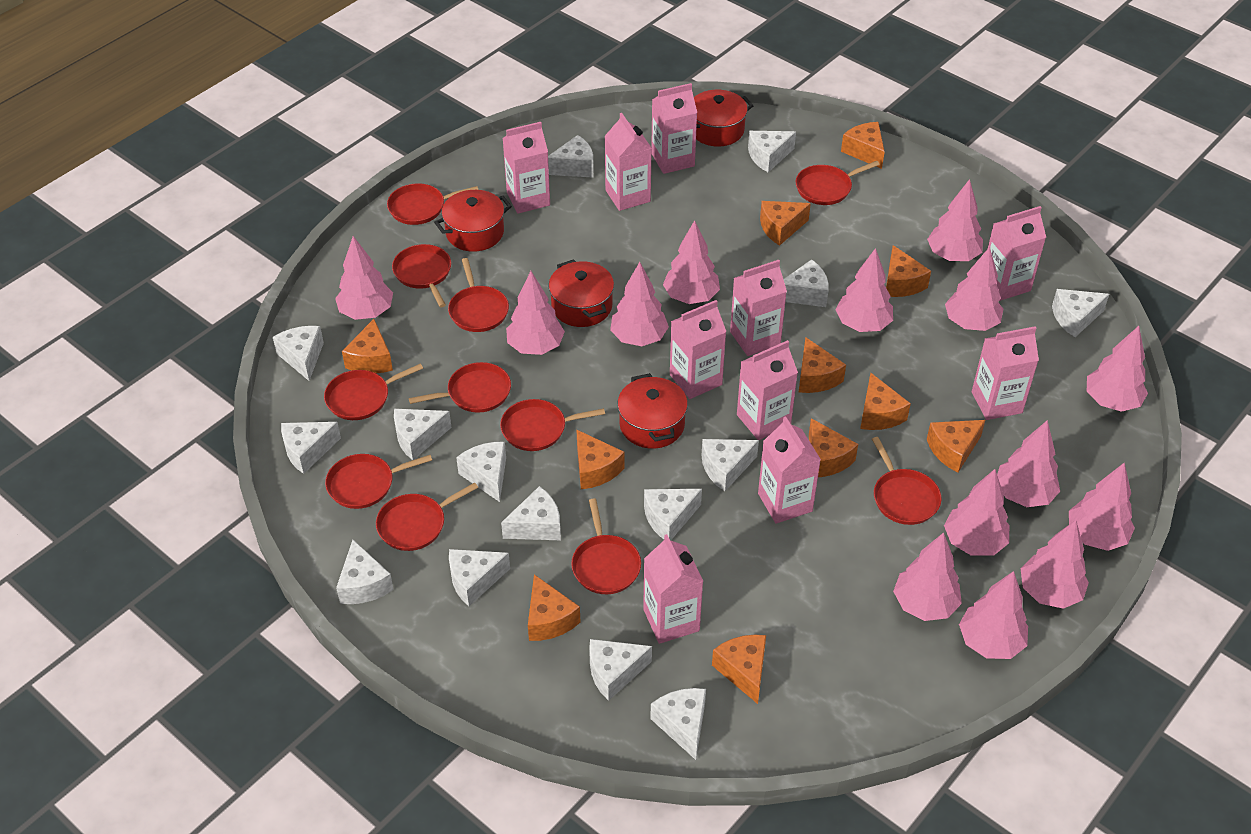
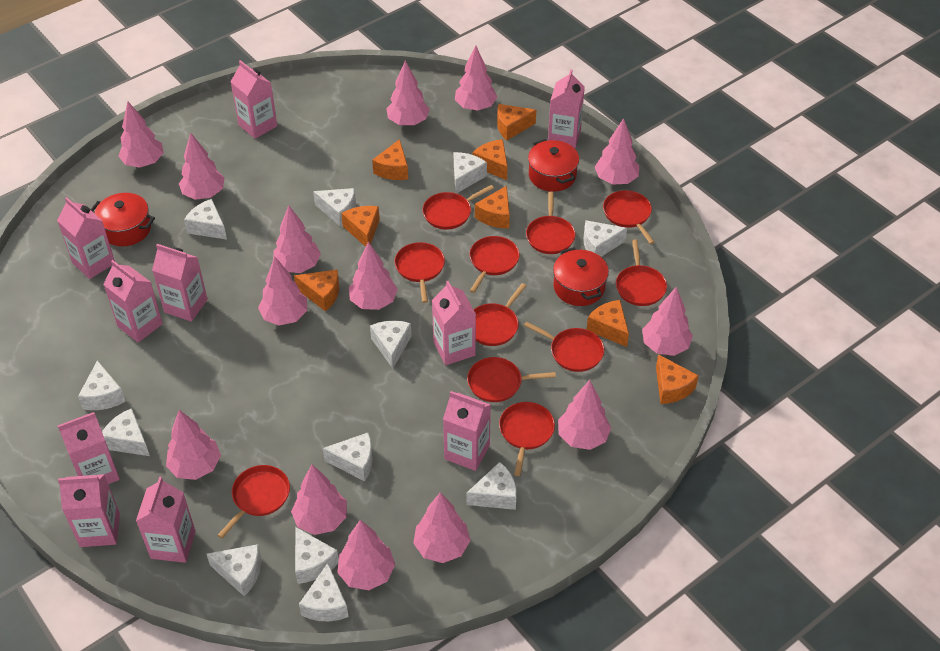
orange cheese: 11 -> 8
red pot: 4 -> 3
white cheese: 15 -> 12

